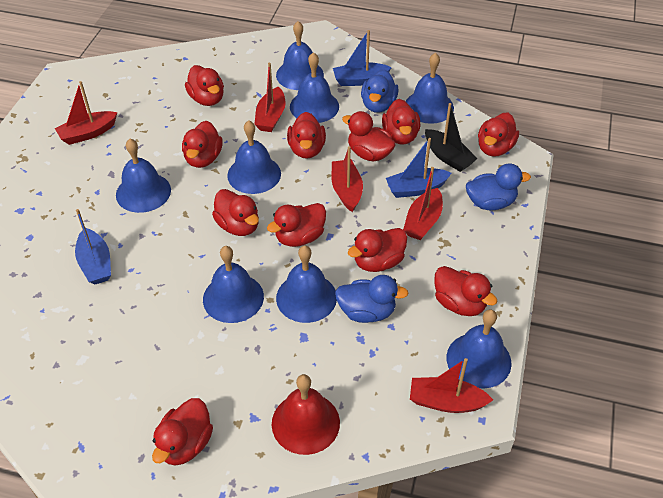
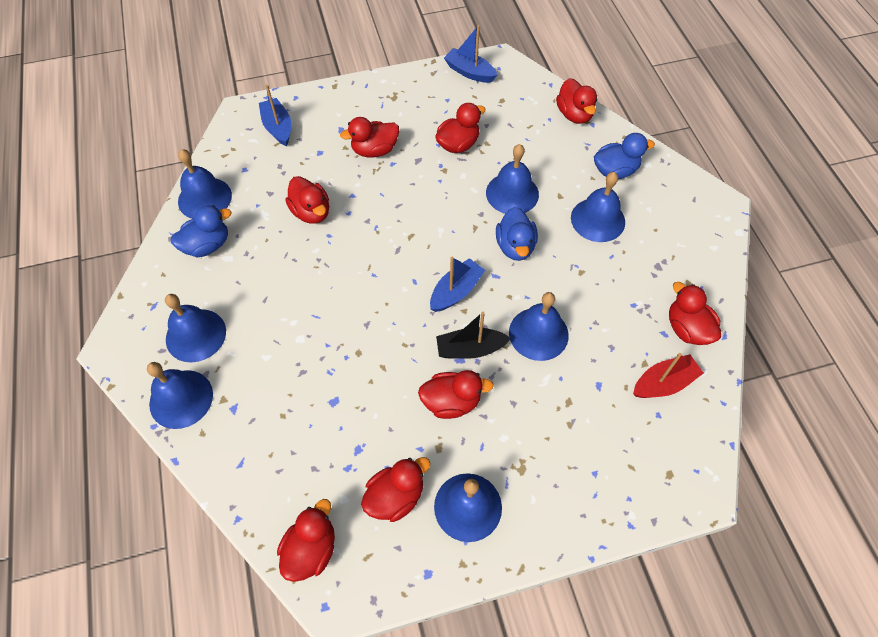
blue bell: 8 -> 7
red bell: 1 -> 0
red boat: 5 -> 1
red duck: 11 -> 8

